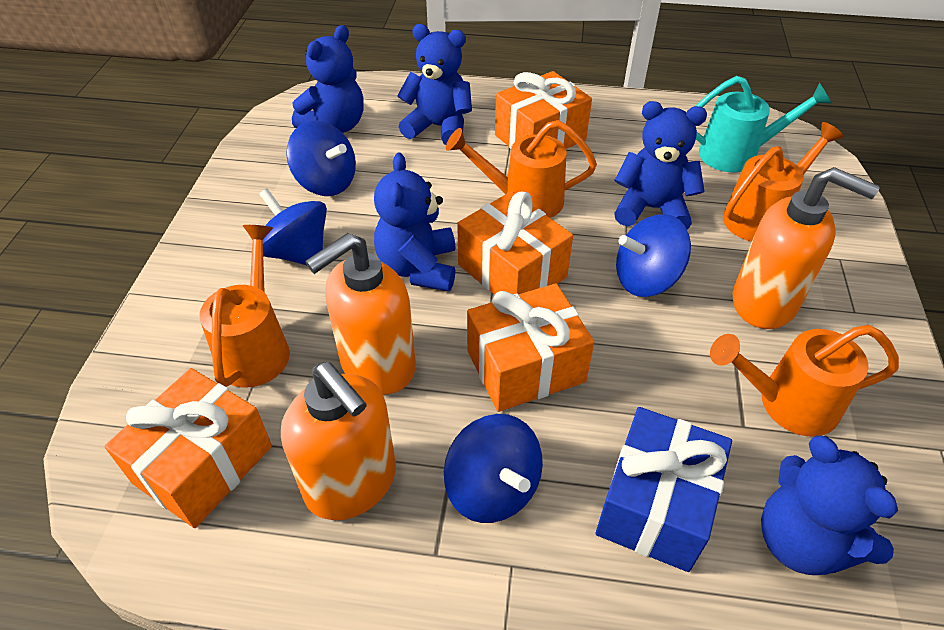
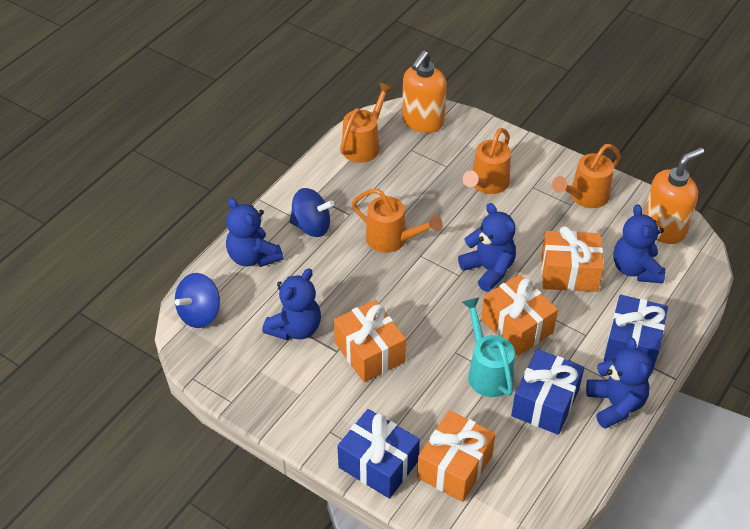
blue gift: 1 -> 3
blue spinning top: 4 -> 2
orange soap dispenser: 3 -> 2

